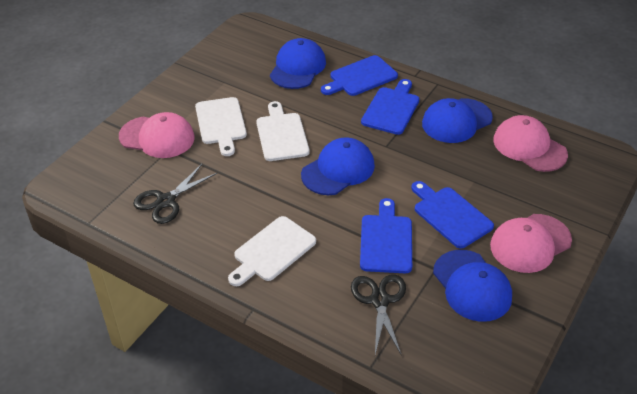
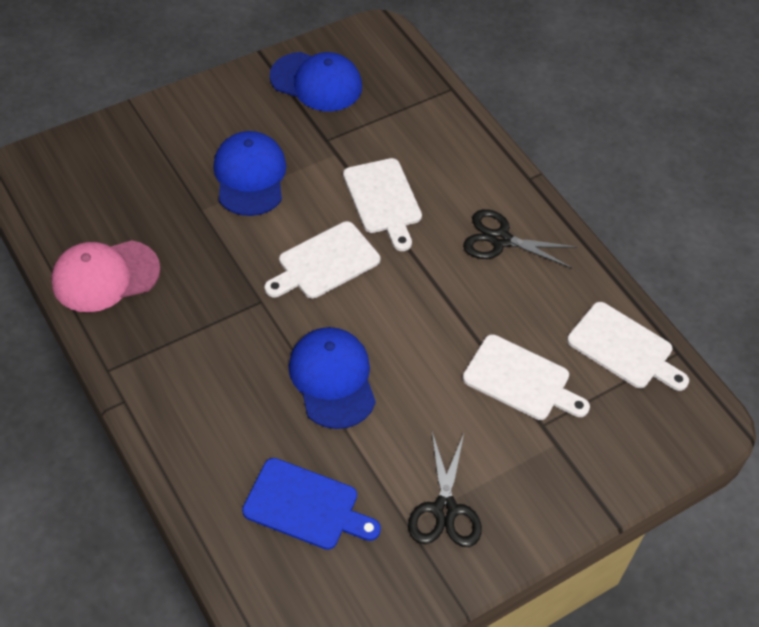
blue cap: 4 -> 3
blue cutting board: 4 -> 1
pink cap: 3 -> 1
white cutting board: 3 -> 4

